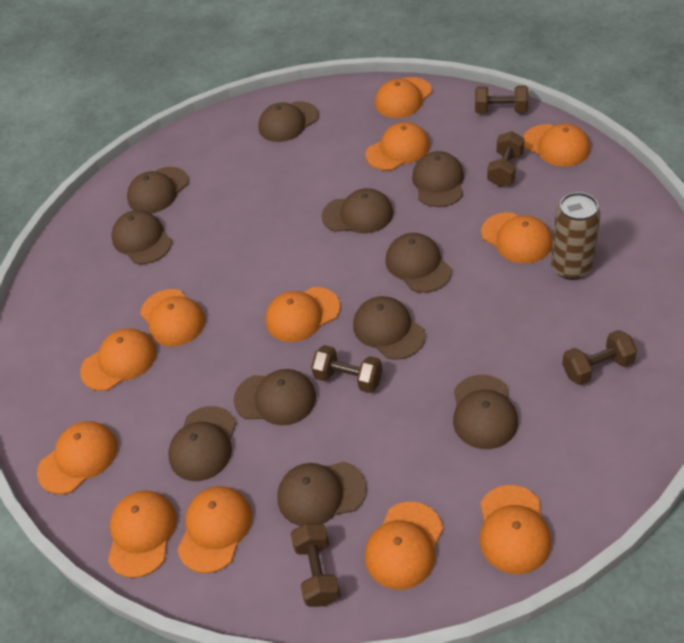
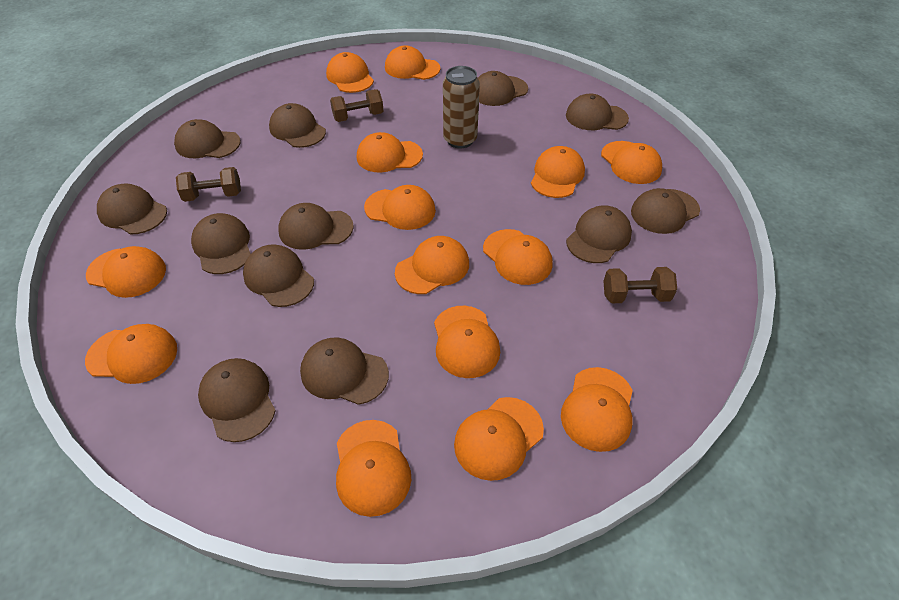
brown cap: 11 -> 12
brown dumbbell: 5 -> 3
orange cap: 12 -> 14

